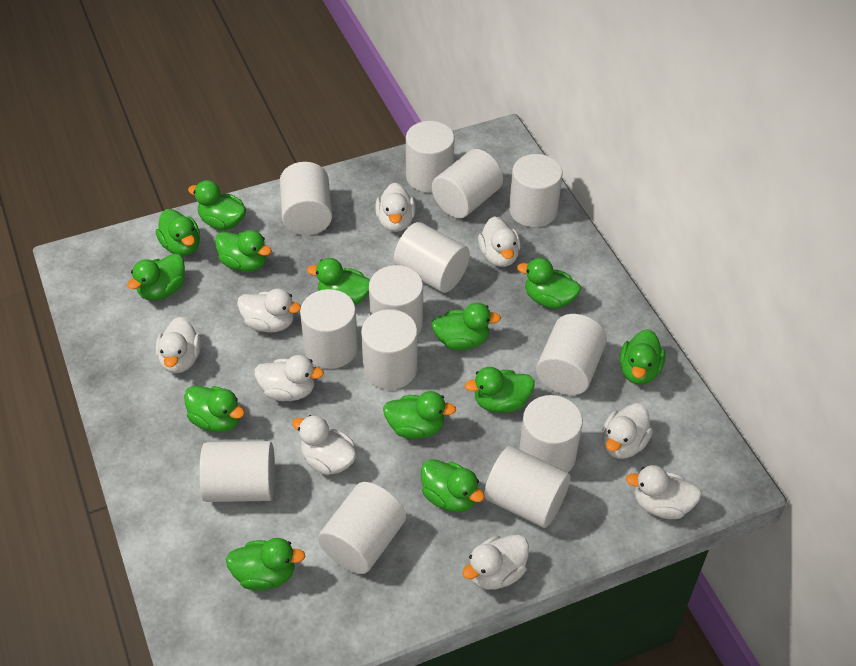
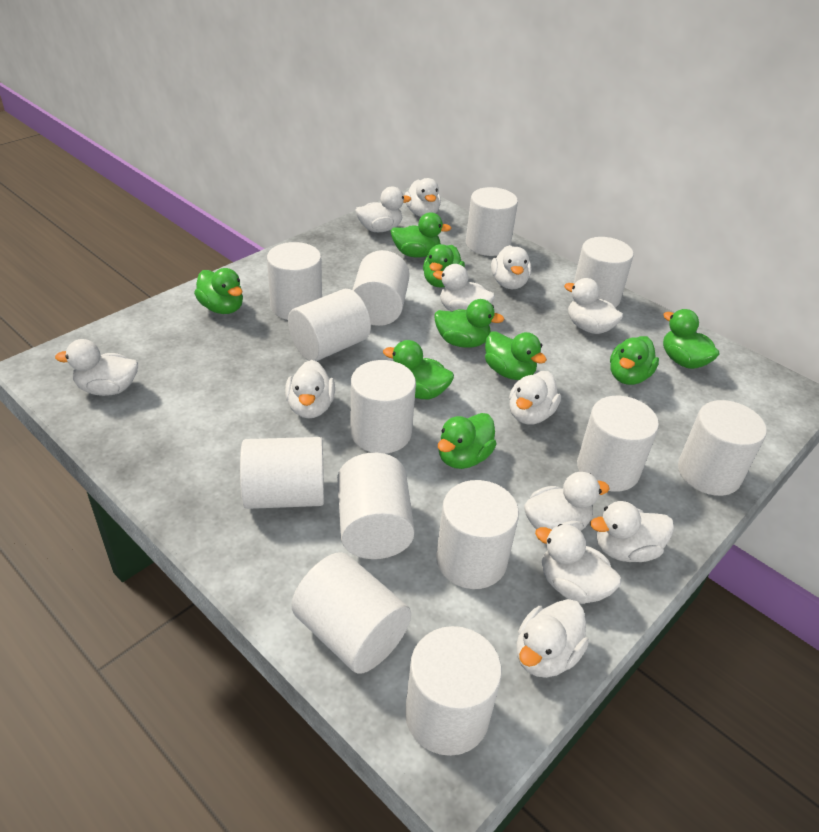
green duck: 13 -> 9
white duck: 9 -> 12

